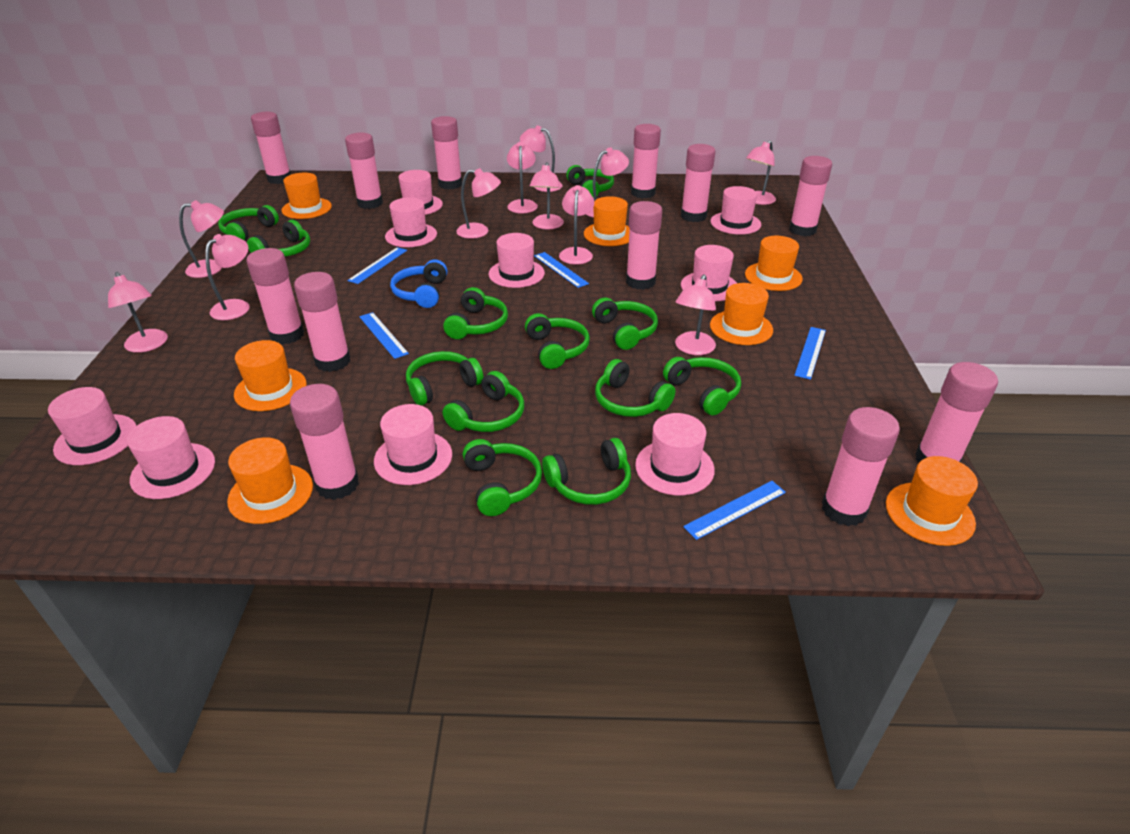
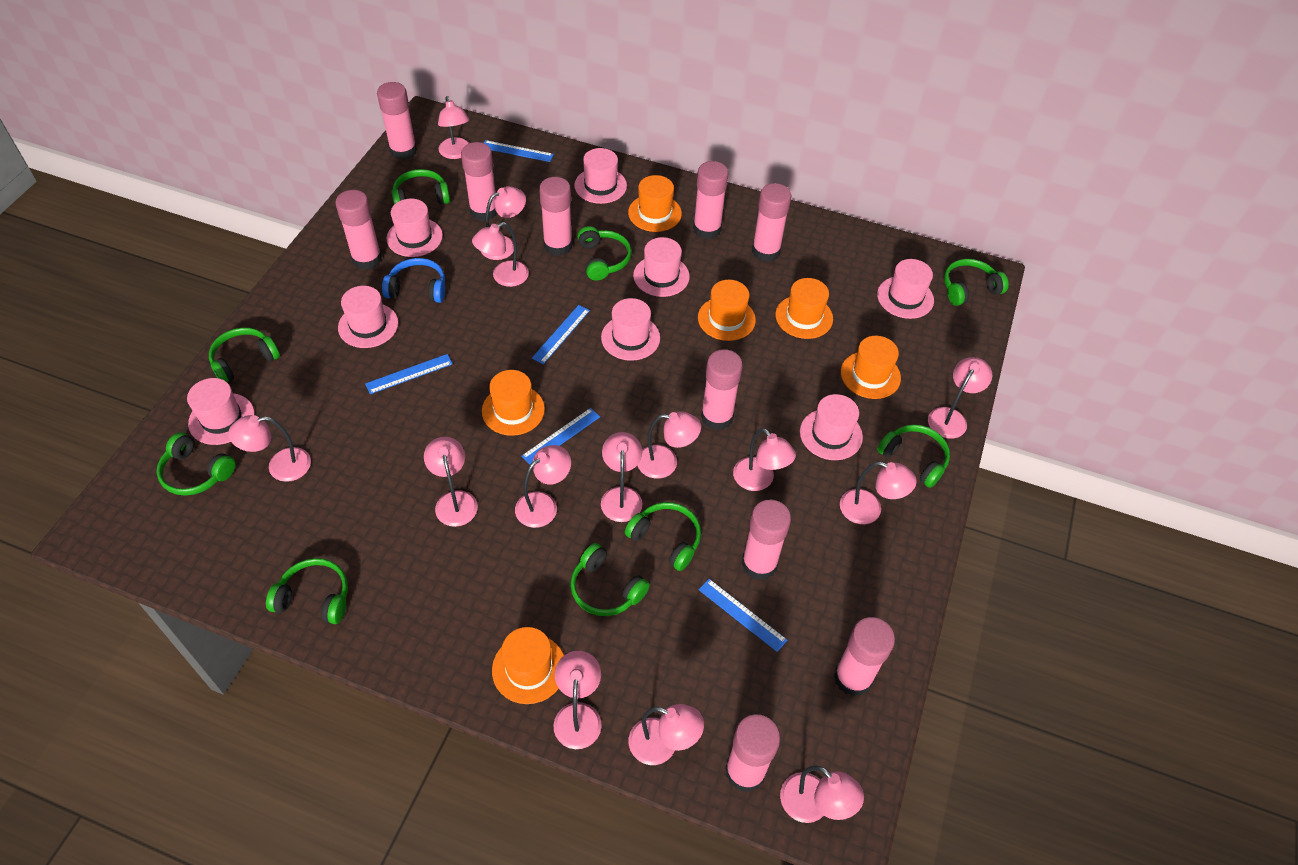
green headphones: 12 -> 9
orange hat: 7 -> 6
pink glue stick: 12 -> 10
pink hat: 9 -> 8
pink lamp: 11 -> 14

